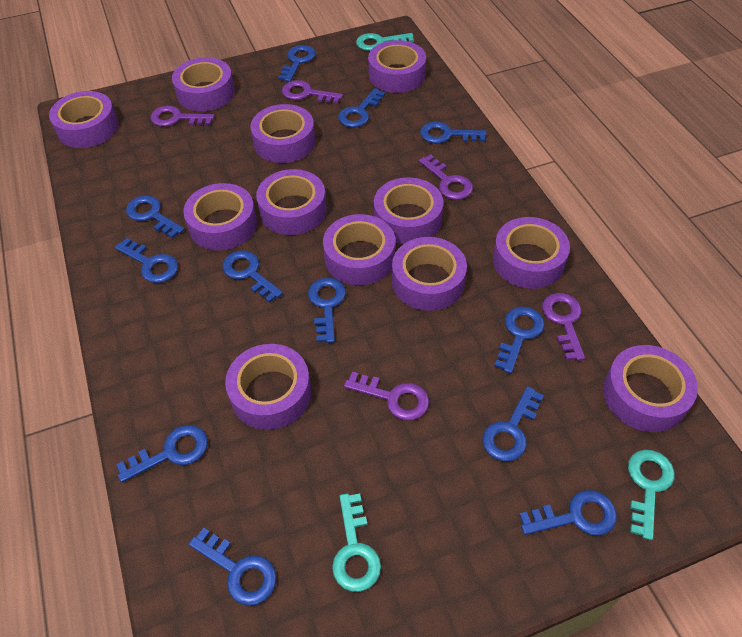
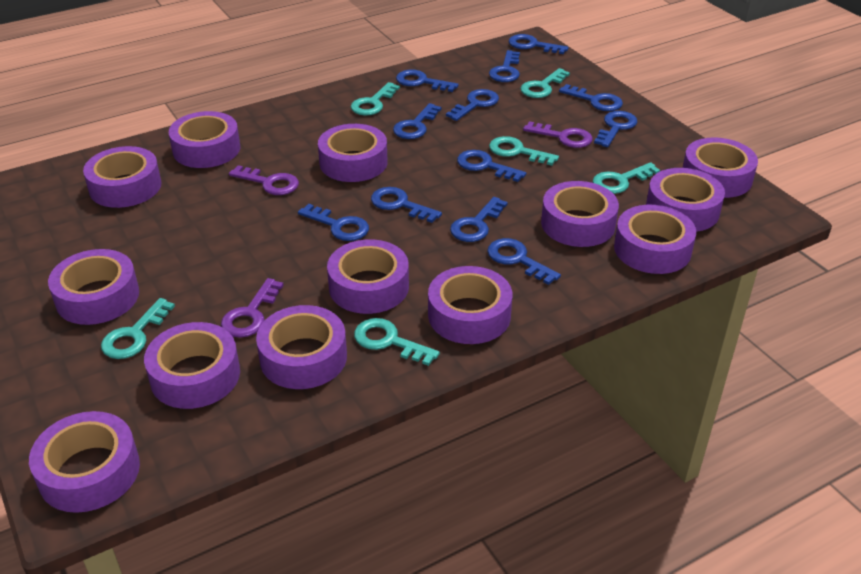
purple key: 5 -> 3
purple tape: 12 -> 13
turquoise key: 3 -> 6

